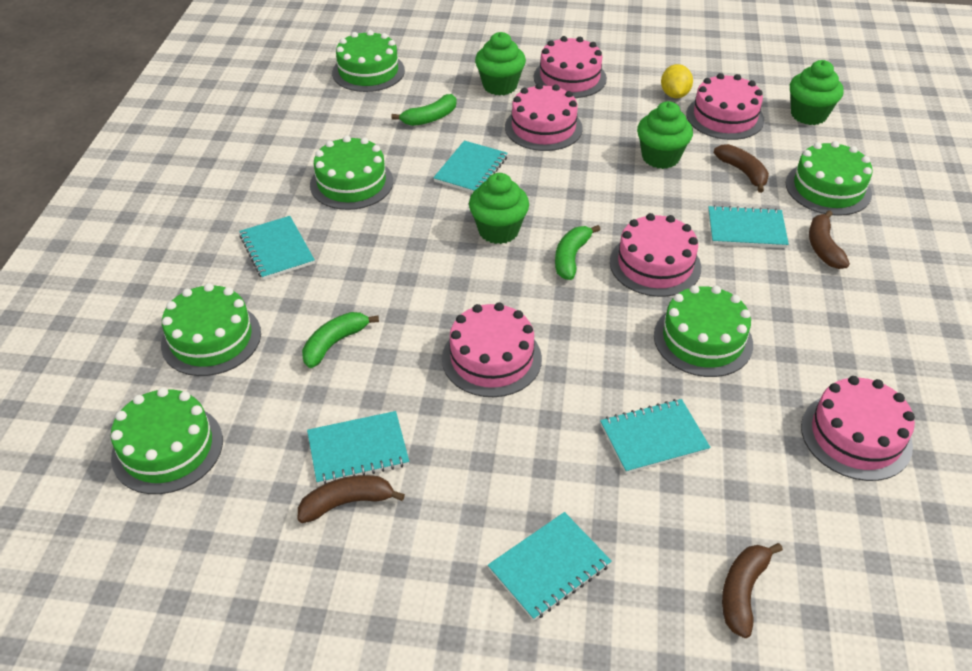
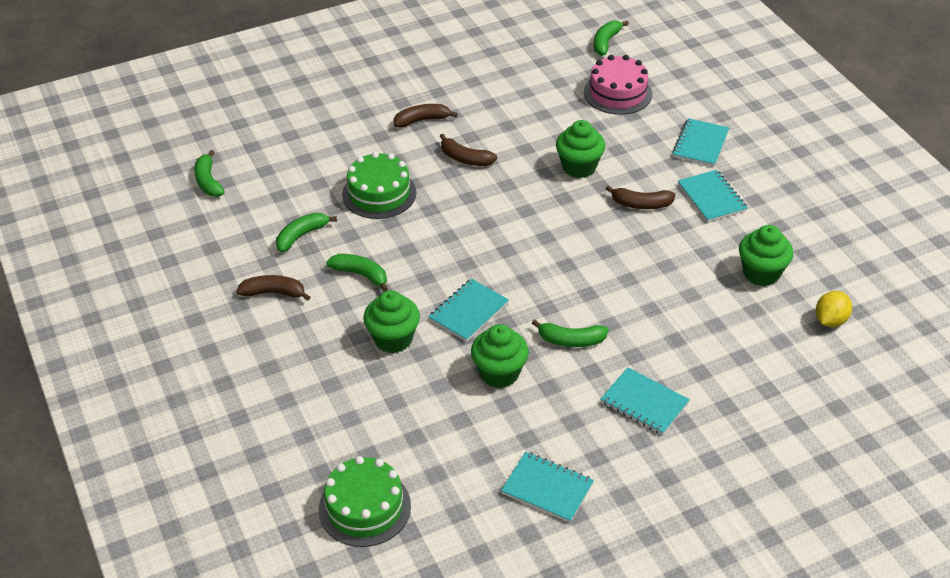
green banana: 3 -> 5
green cake: 6 -> 2
pink cake: 6 -> 1
turquoise notebook: 6 -> 5

